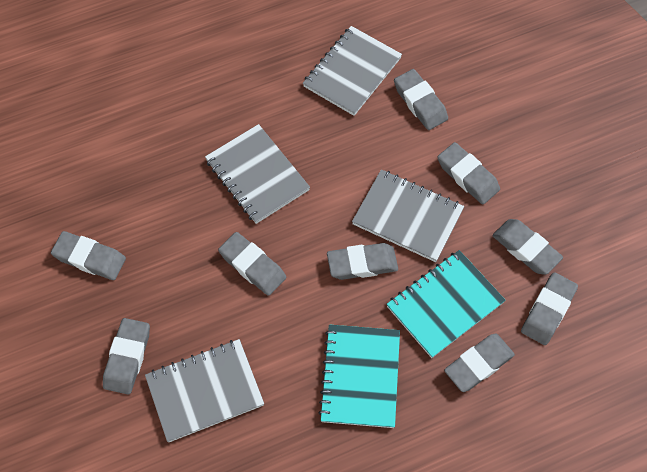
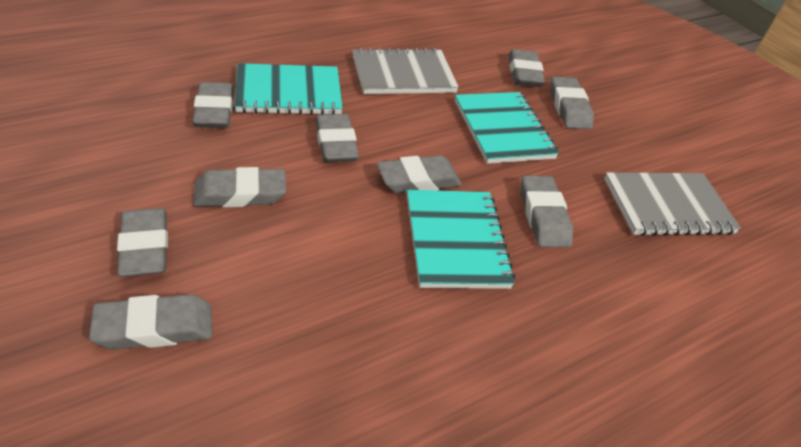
grey notebook: 4 -> 2
turquoise notebook: 2 -> 3

